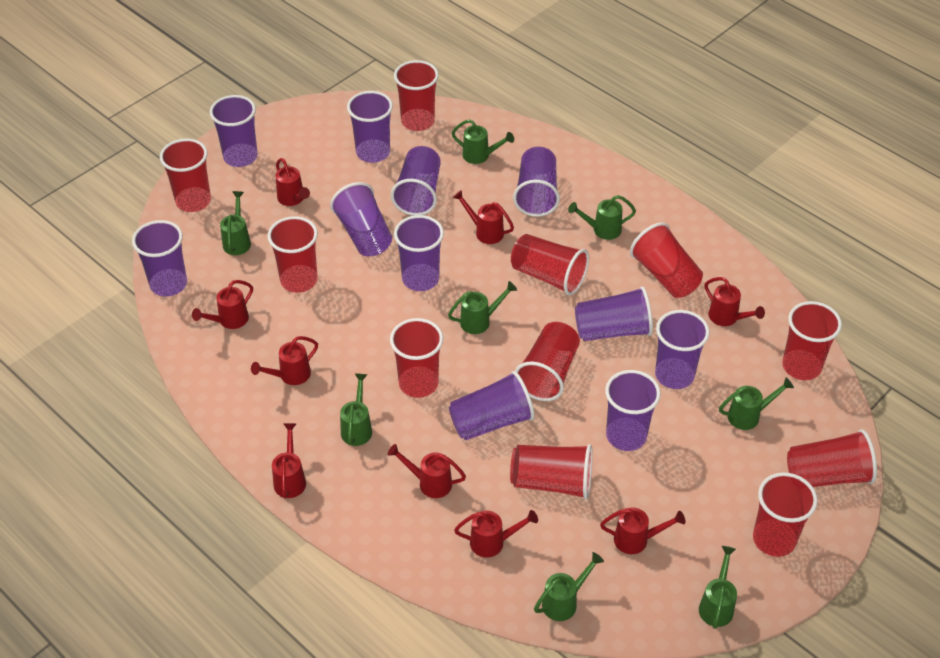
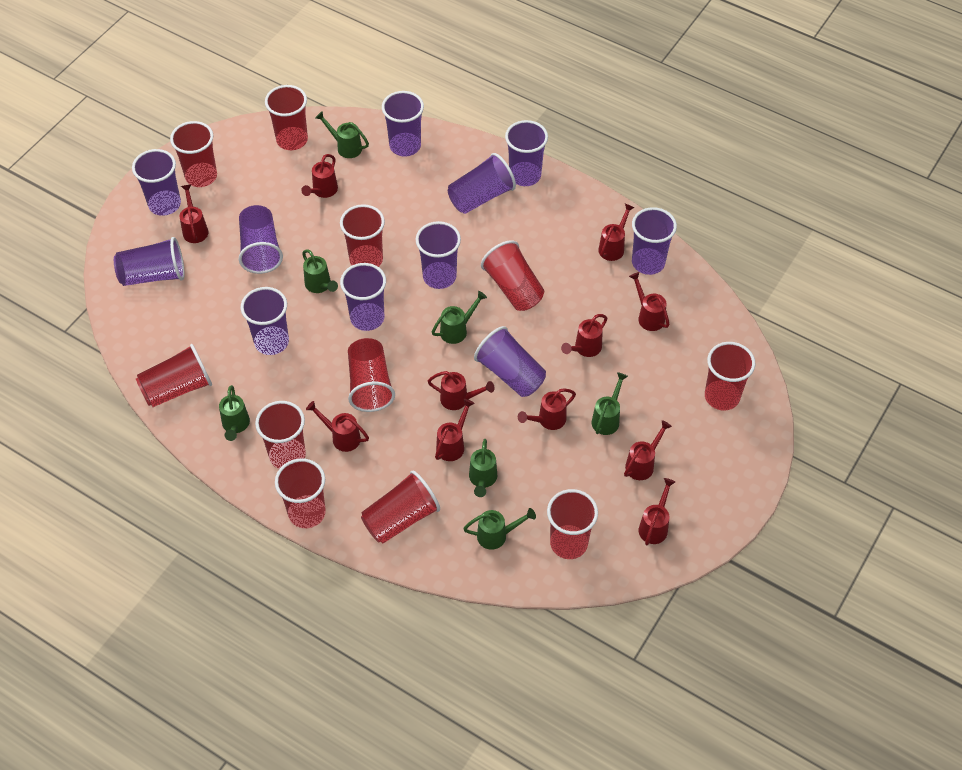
green watering can: 8 -> 7
red watering can: 9 -> 11

